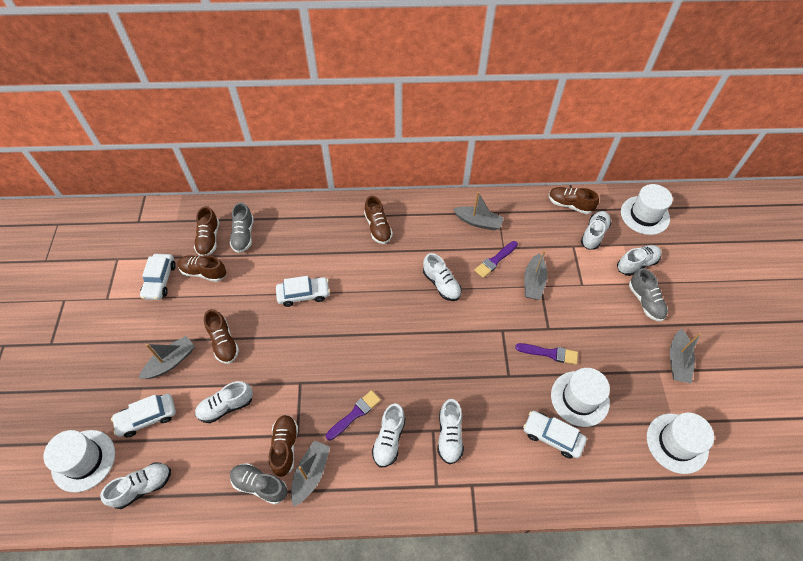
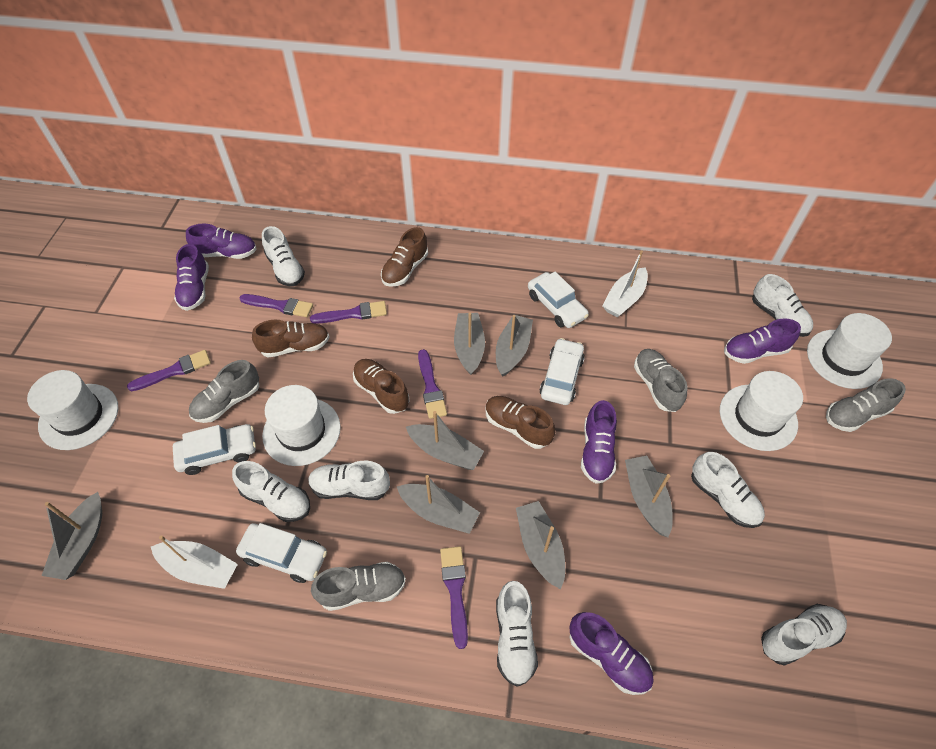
brown shoe: 6 -> 4
grey boat: 5 -> 7
grey shoe: 3 -> 4
purple brush: 3 -> 5
purple shoe: 0 -> 5
white boat: 0 -> 2

